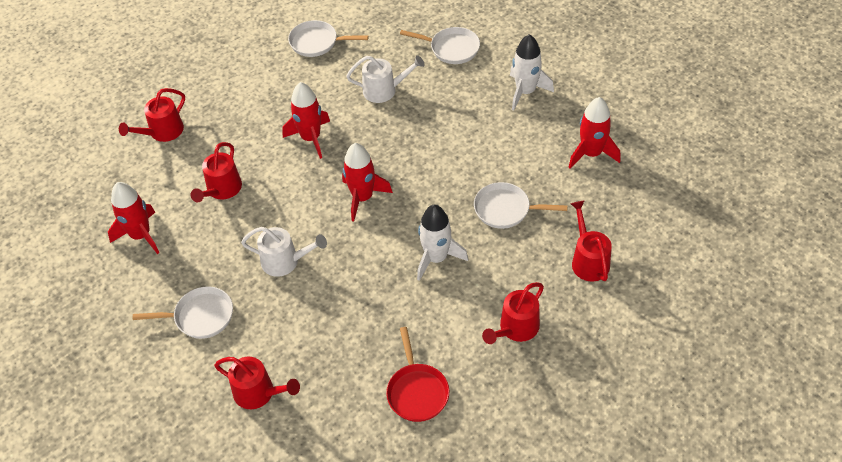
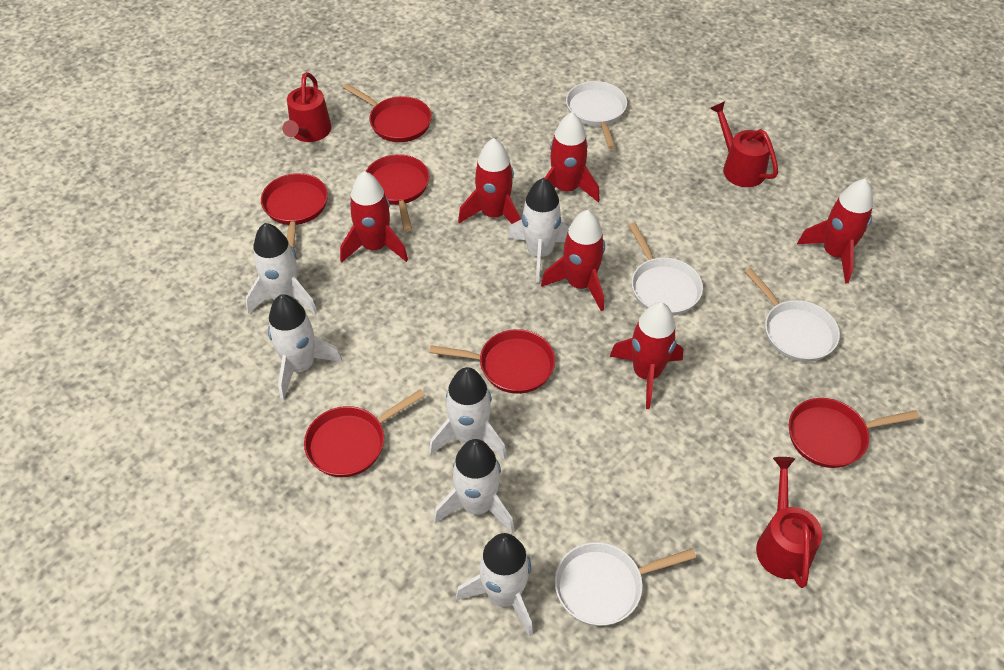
red pan: 1 -> 6
red rocket: 4 -> 6
red watering can: 5 -> 3
white rocket: 2 -> 6
white watering can: 2 -> 0

